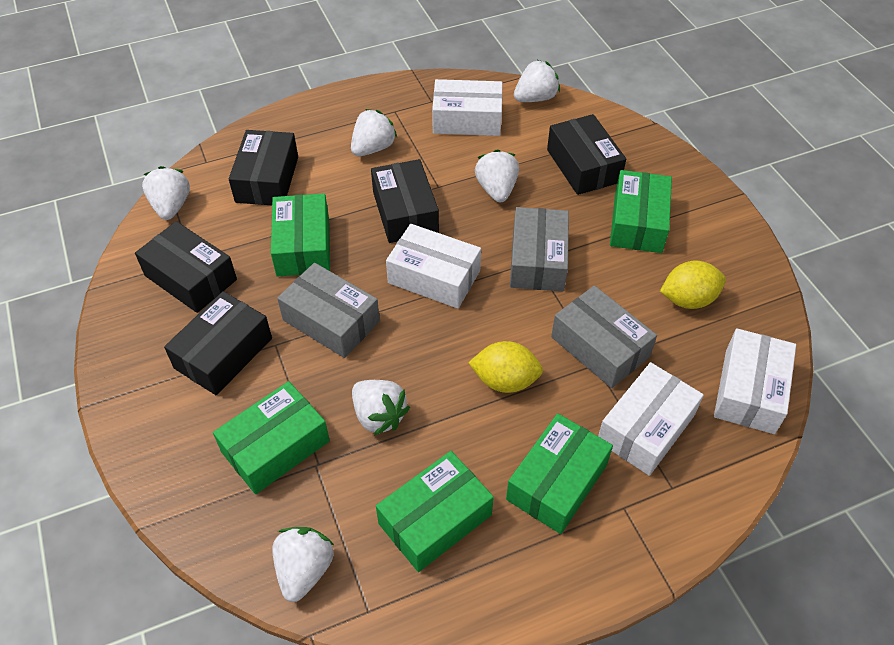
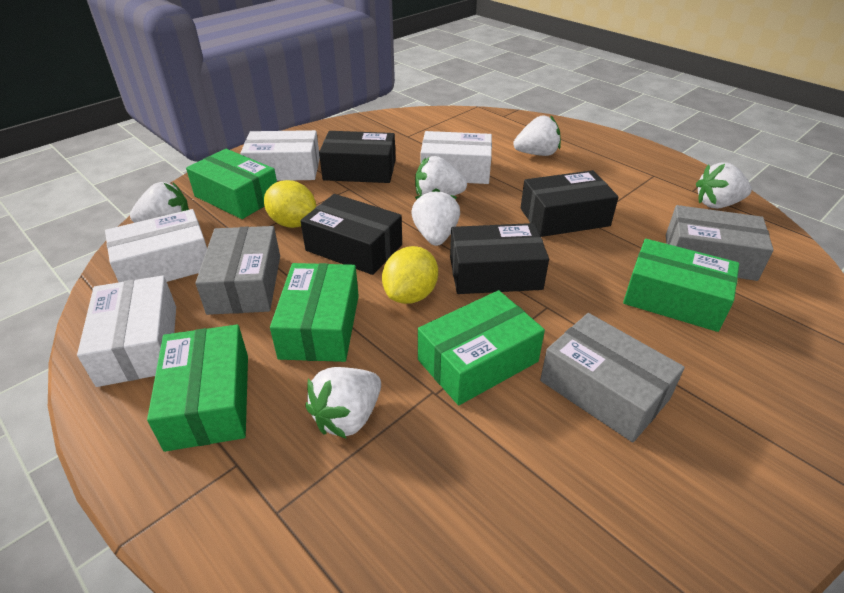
black box: 5 -> 4

